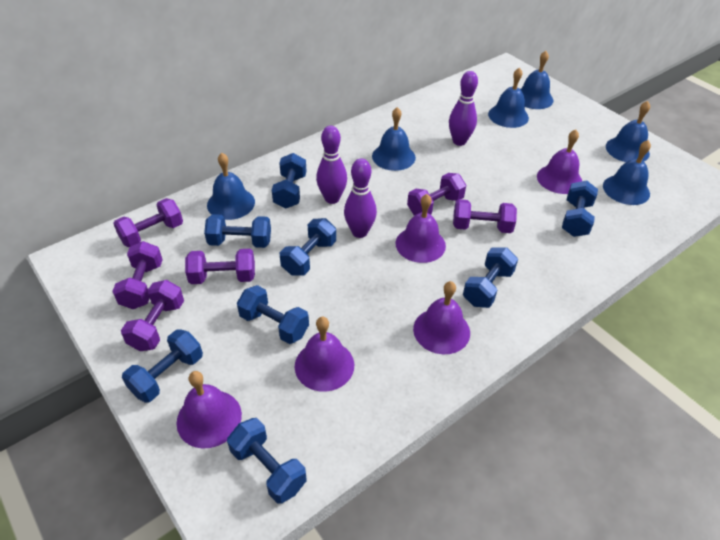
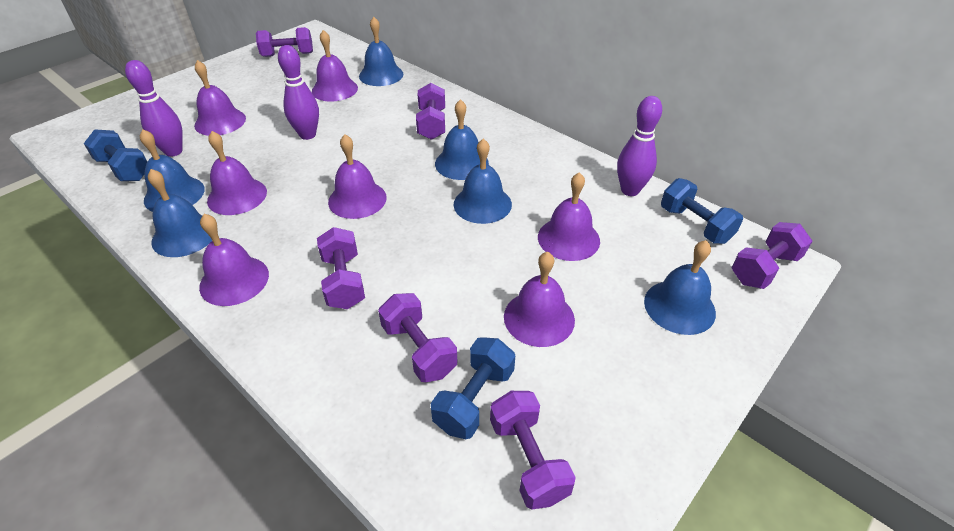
blue dumbbell: 8 -> 3
purple bell: 5 -> 7

